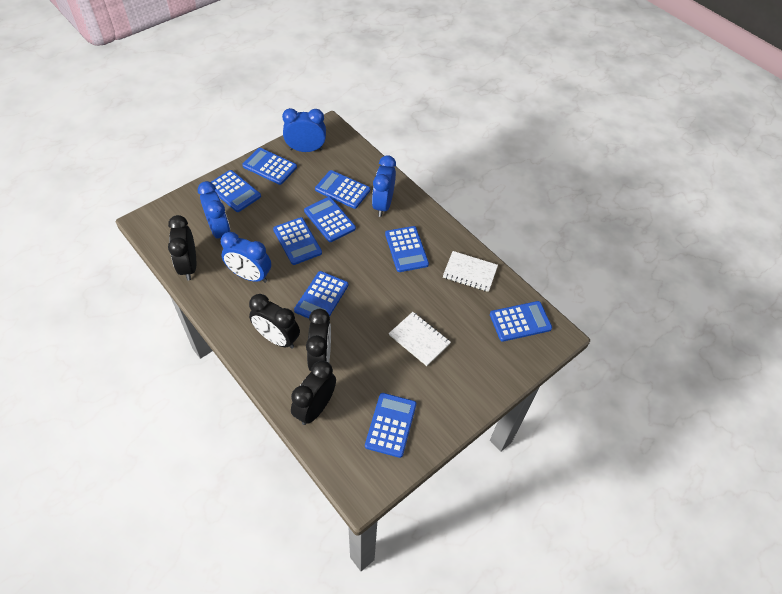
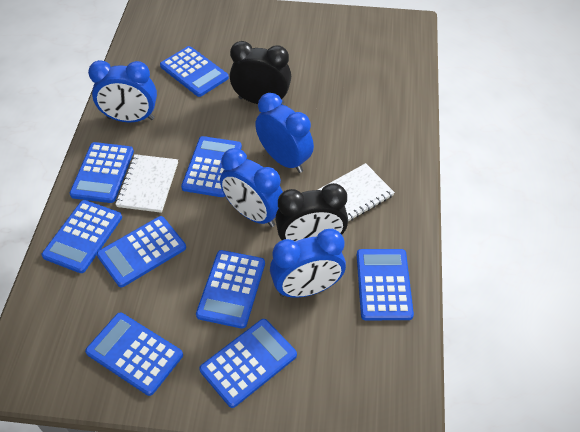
black clock: 4 -> 2

